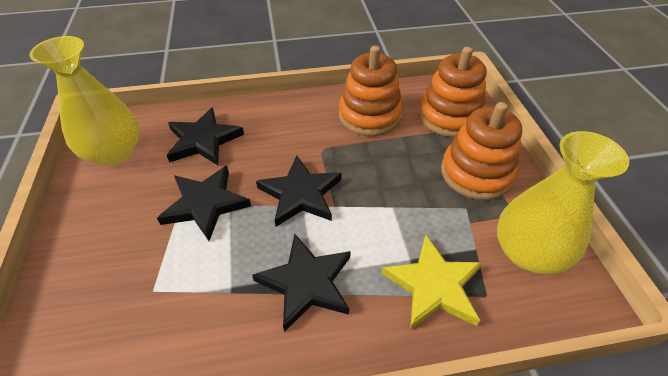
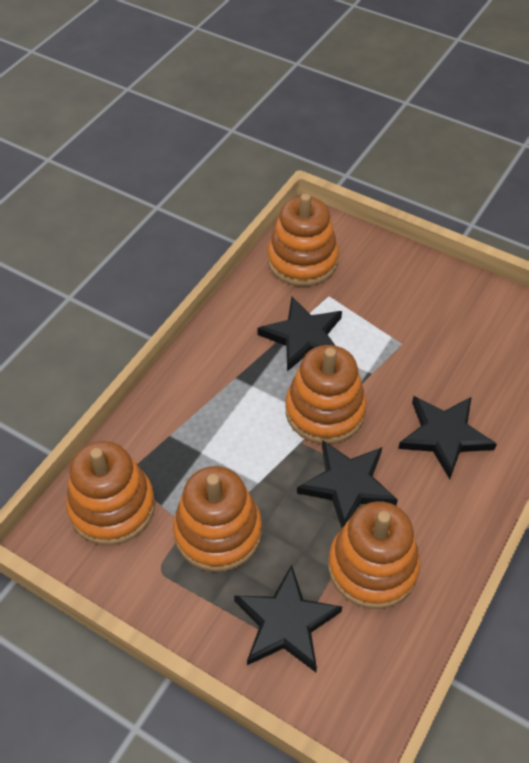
orange stacking toy: 3 -> 5
yellow star: 1 -> 0
yellow vase: 2 -> 0

